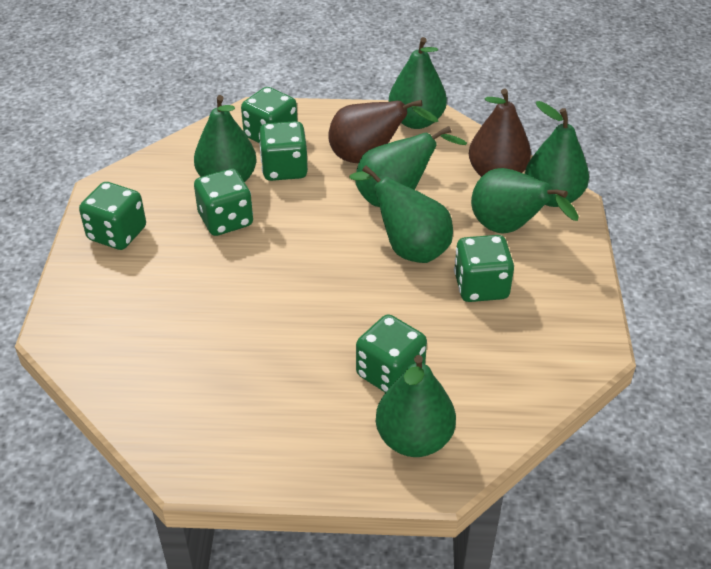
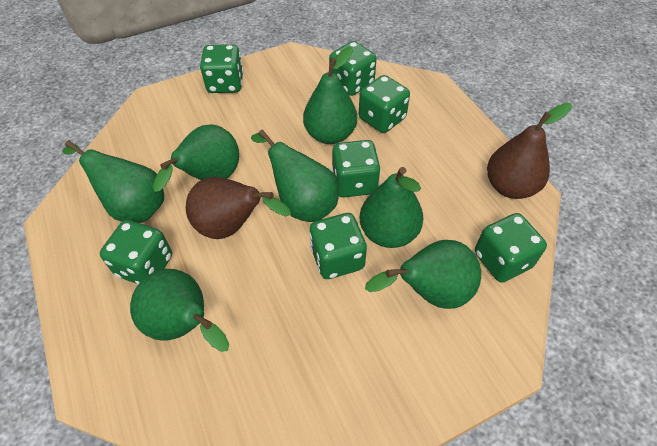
green dice: 6 -> 7

